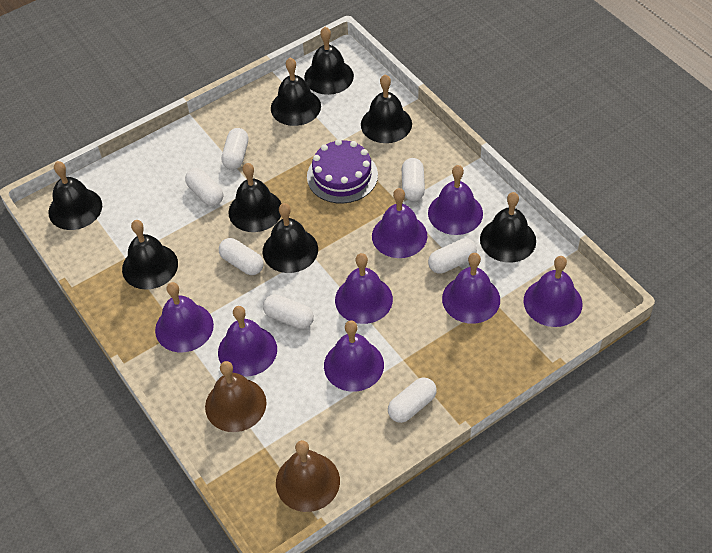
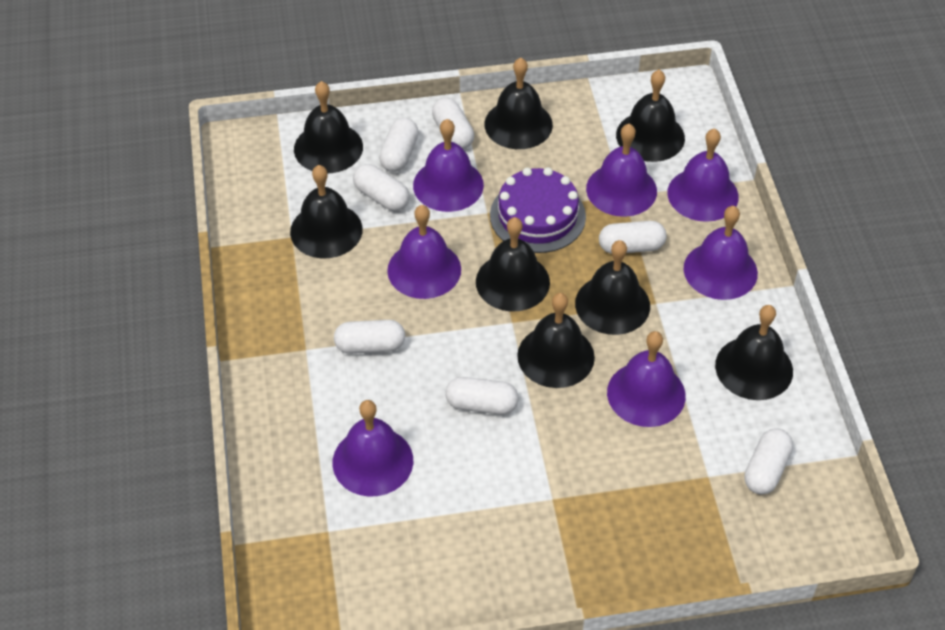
brown bell: 2 -> 0
purple bell: 8 -> 7

